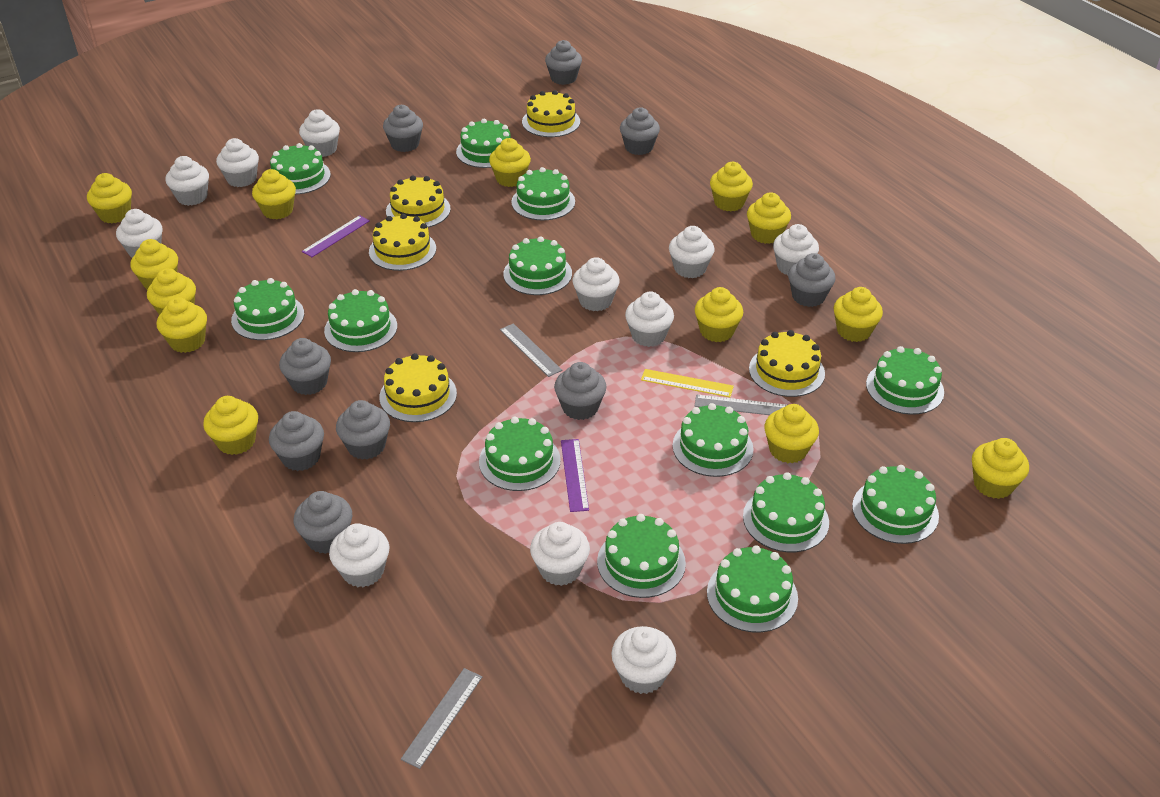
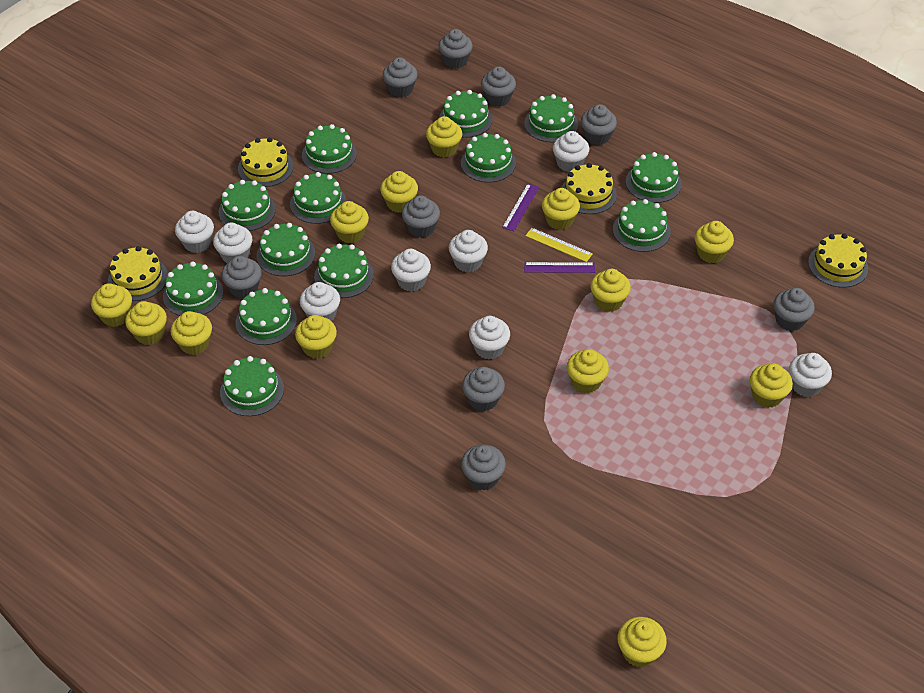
grey ruler: 3 -> 0
white cupcake: 11 -> 8
yellow cake: 5 -> 4

